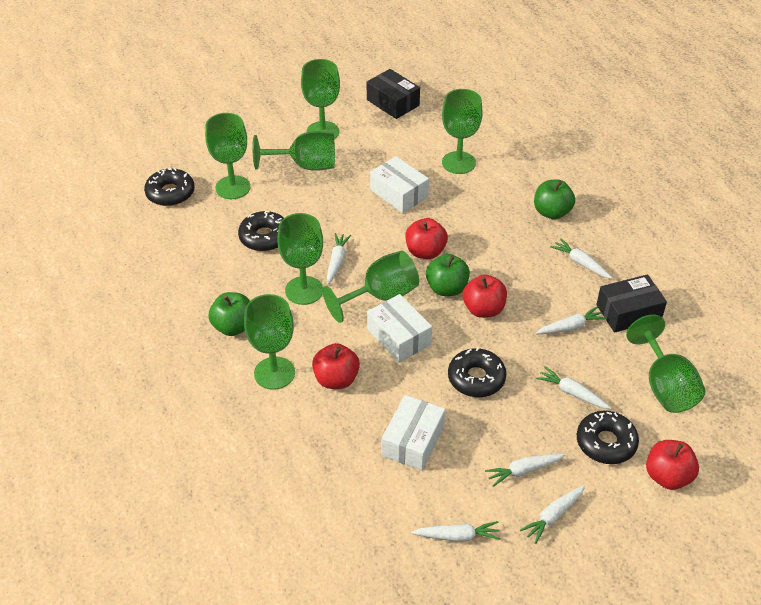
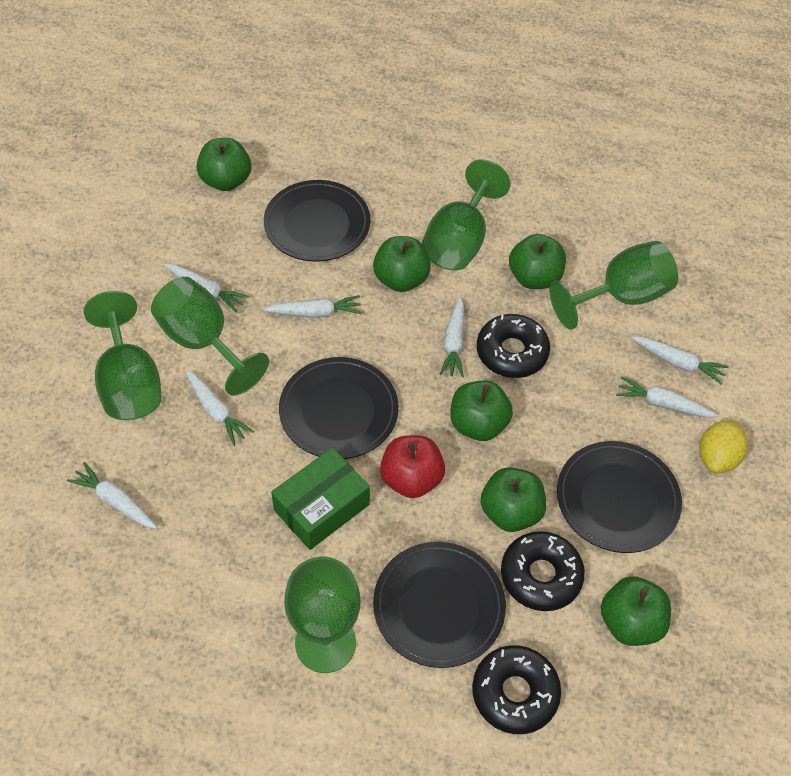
black box: 2 -> 0
black donut: 4 -> 3
black plate: 0 -> 4
green apple: 3 -> 6
green box: 0 -> 1
green goblet: 8 -> 5
red apple: 4 -> 1
white box: 3 -> 0
yellow lemon: 0 -> 1

